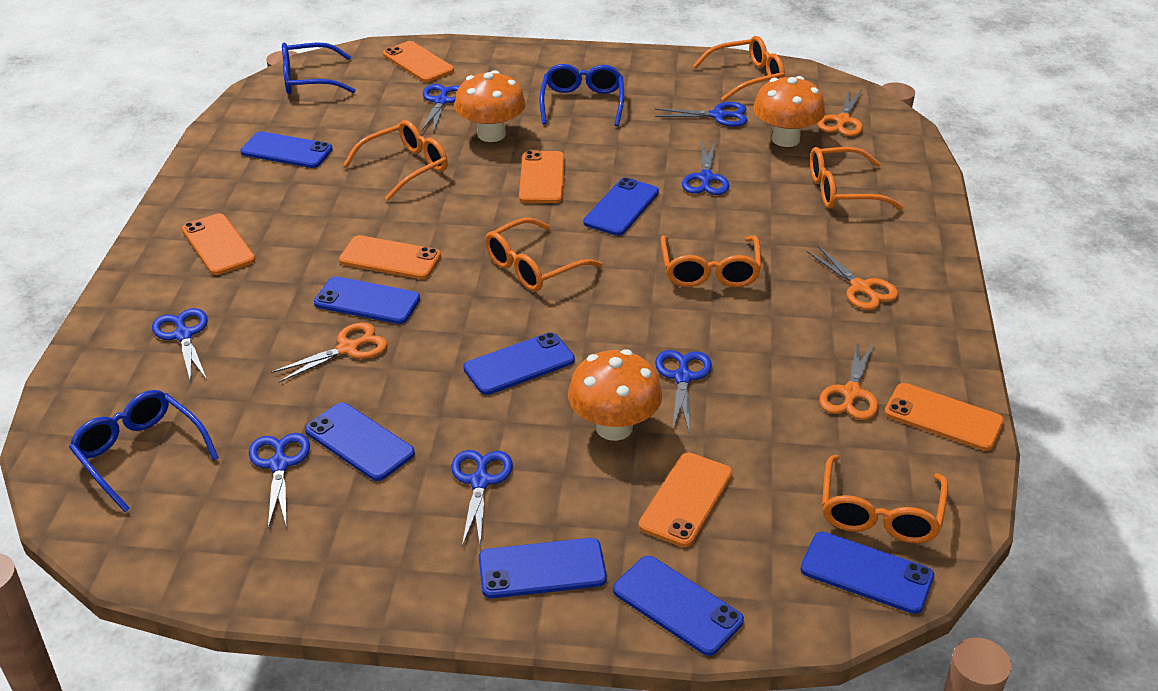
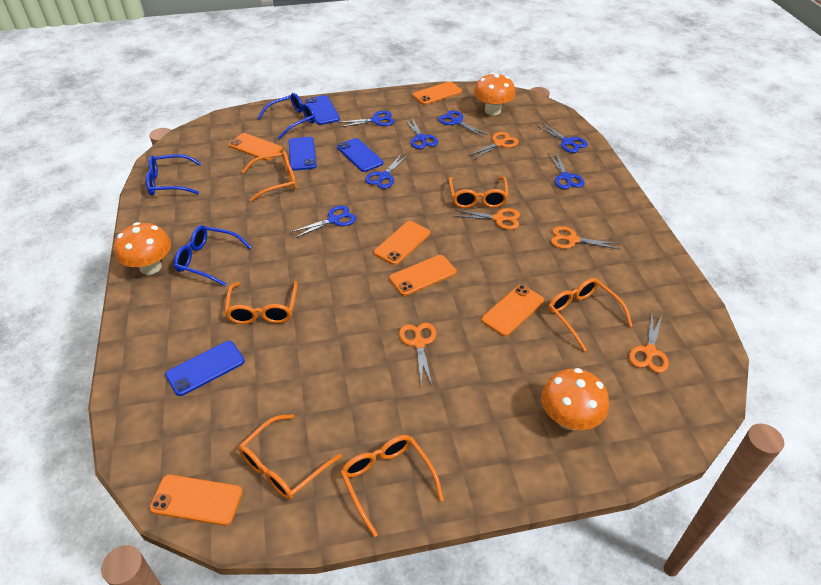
blue phone: 8 -> 4
orange scissors: 4 -> 5

